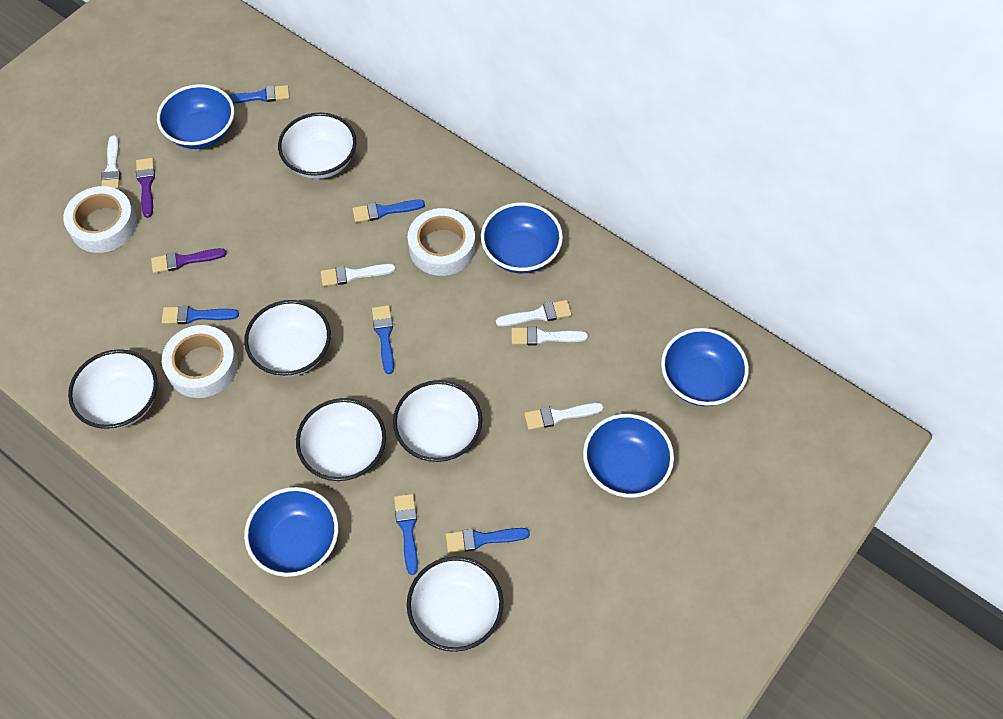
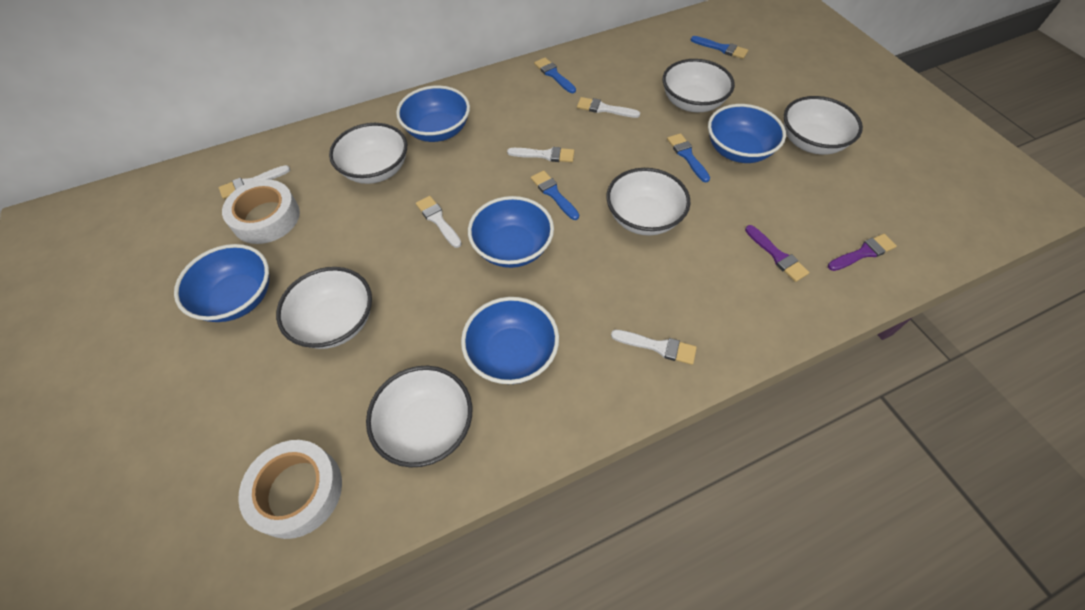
blue brush: 6 -> 4
white tape: 3 -> 2

